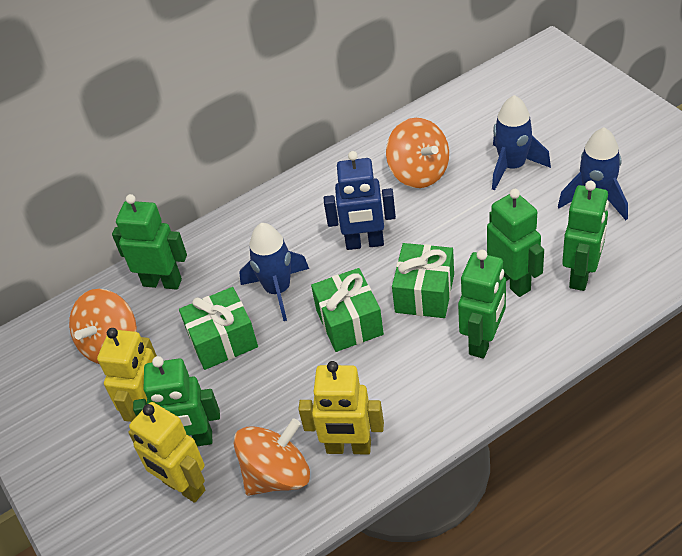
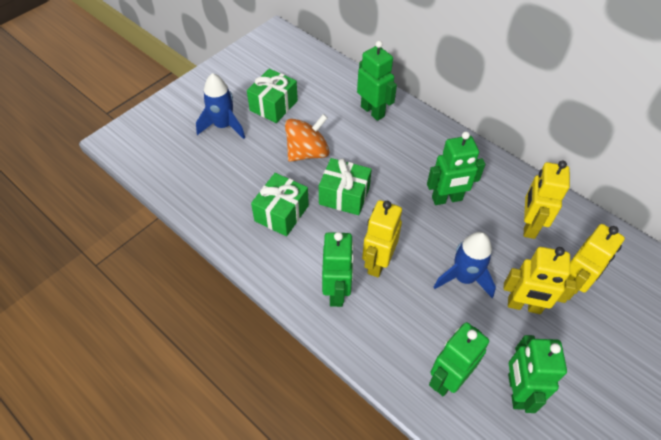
blue robot: 1 -> 0
blue rocket: 3 -> 2
orange spinning top: 3 -> 1
yellow robot: 3 -> 4

